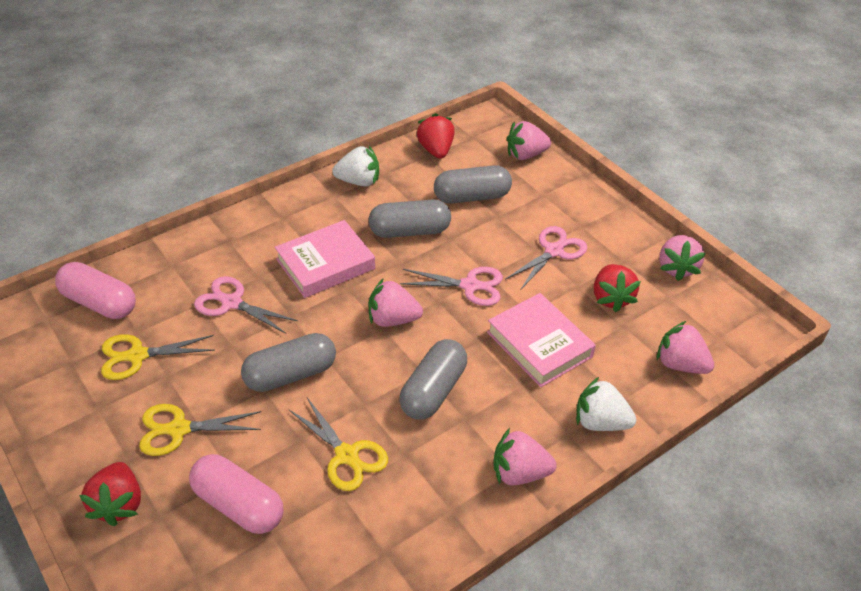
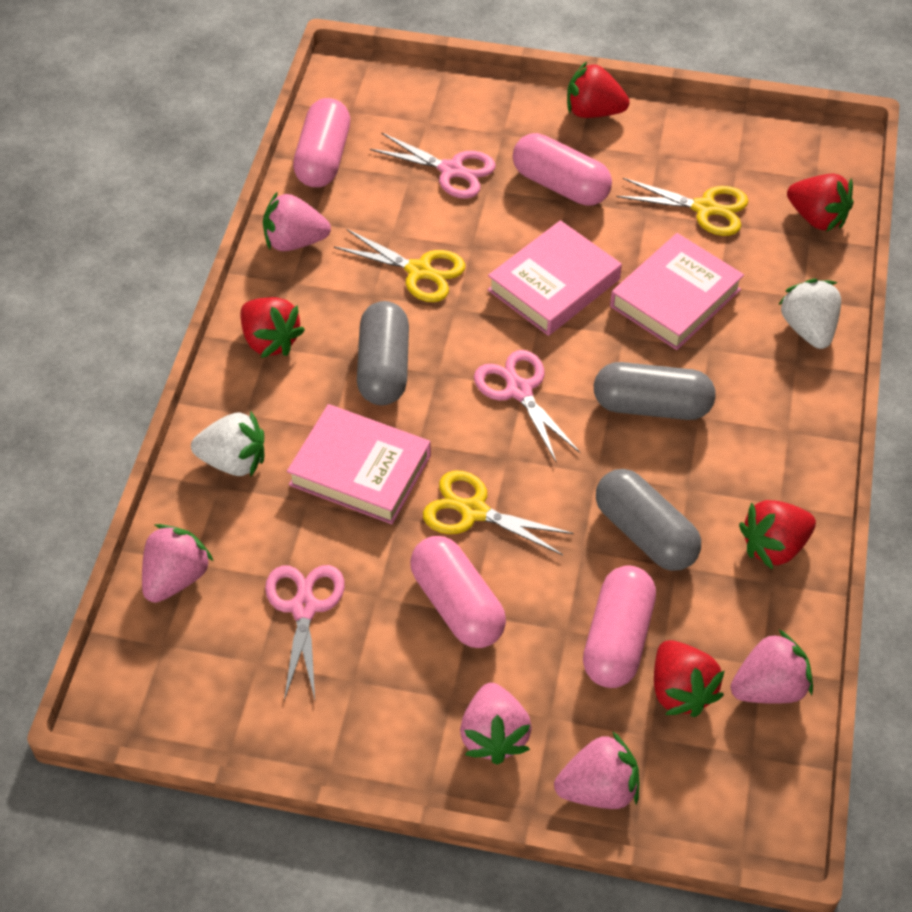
grey capsule: 4 -> 3
pink book: 2 -> 3
pink capsule: 2 -> 4
red strawberry: 3 -> 5

